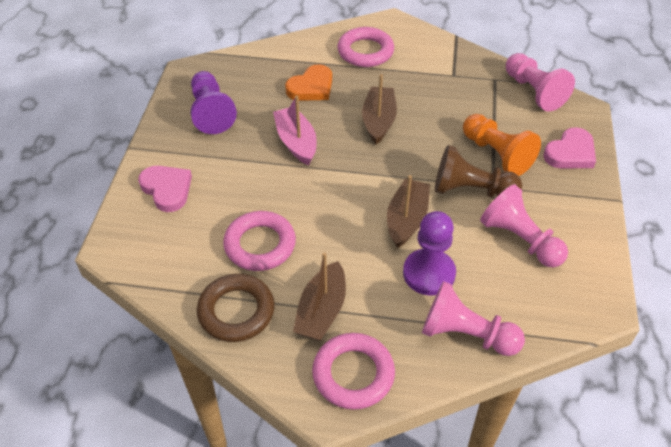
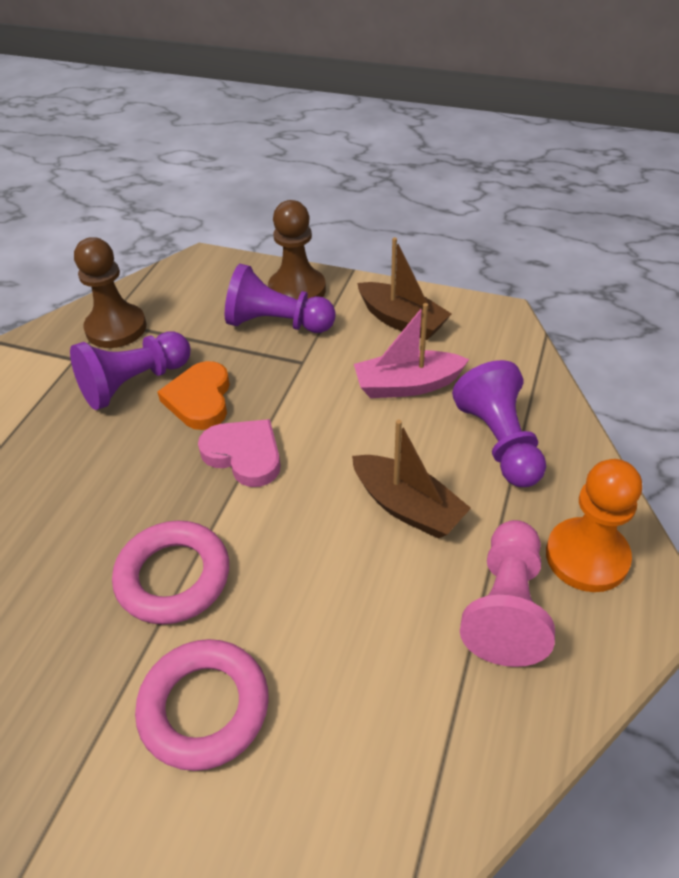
brown boat: 3 -> 2
brown pawn: 1 -> 2
brown ring: 1 -> 0
pink heart: 2 -> 1
pink pawn: 3 -> 1
pink ring: 3 -> 2
purple pawn: 2 -> 3

